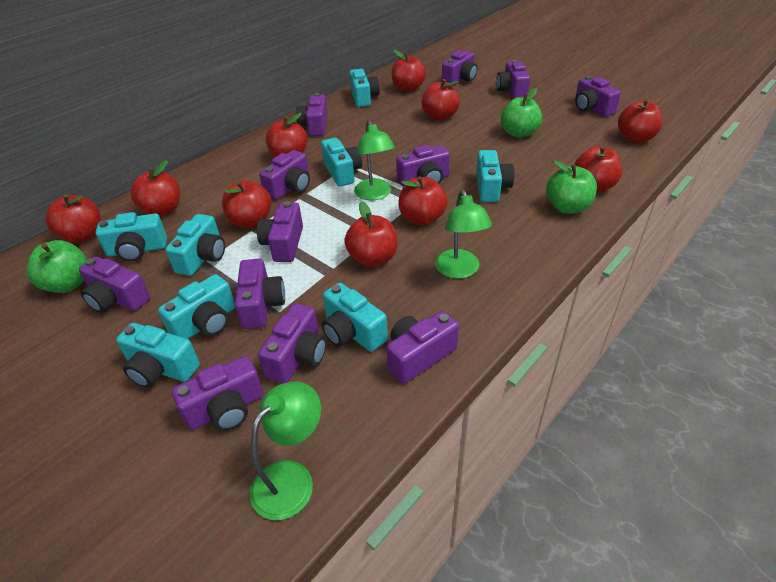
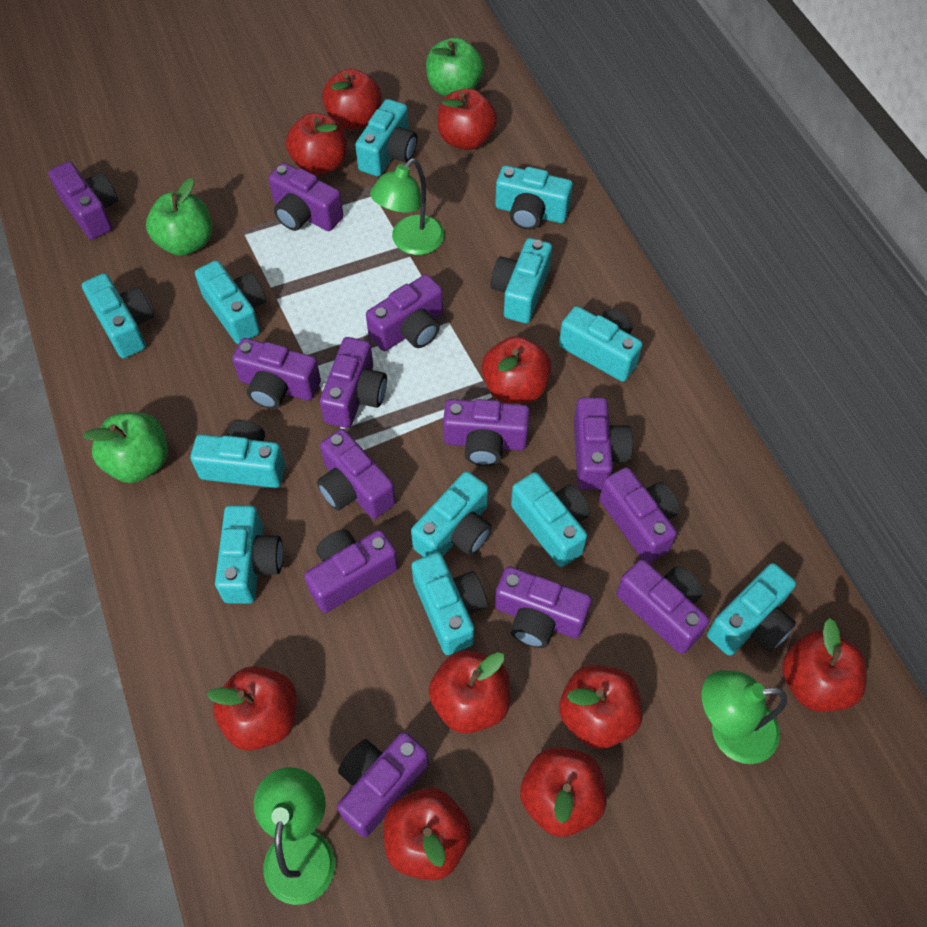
purple camera: 12 -> 13
turquoise camera: 8 -> 12

